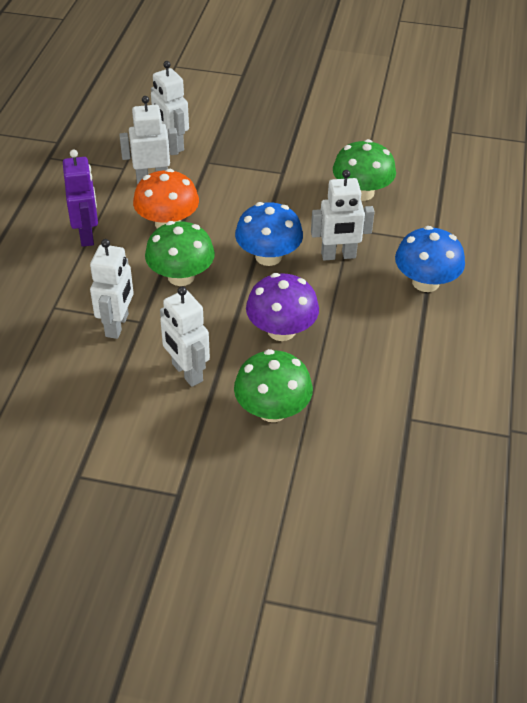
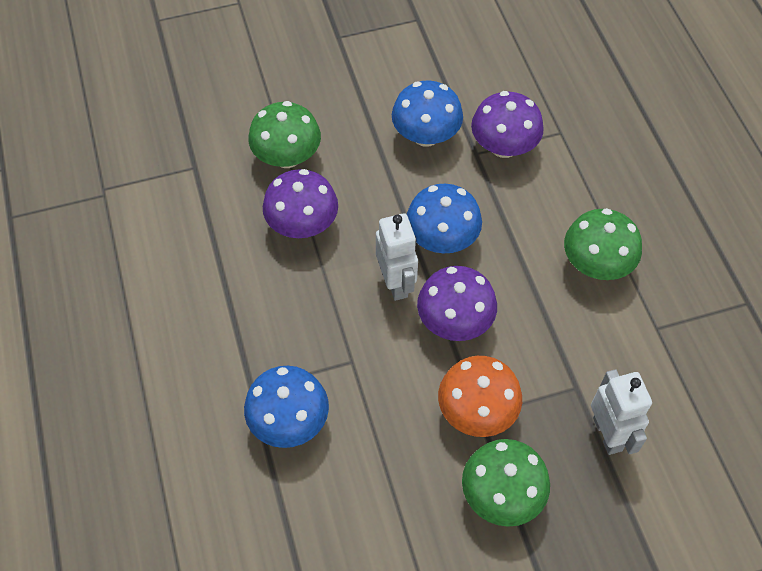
blue mushroom: 2 -> 3
purple mushroom: 1 -> 3
purple robot: 1 -> 0
white robot: 5 -> 2

